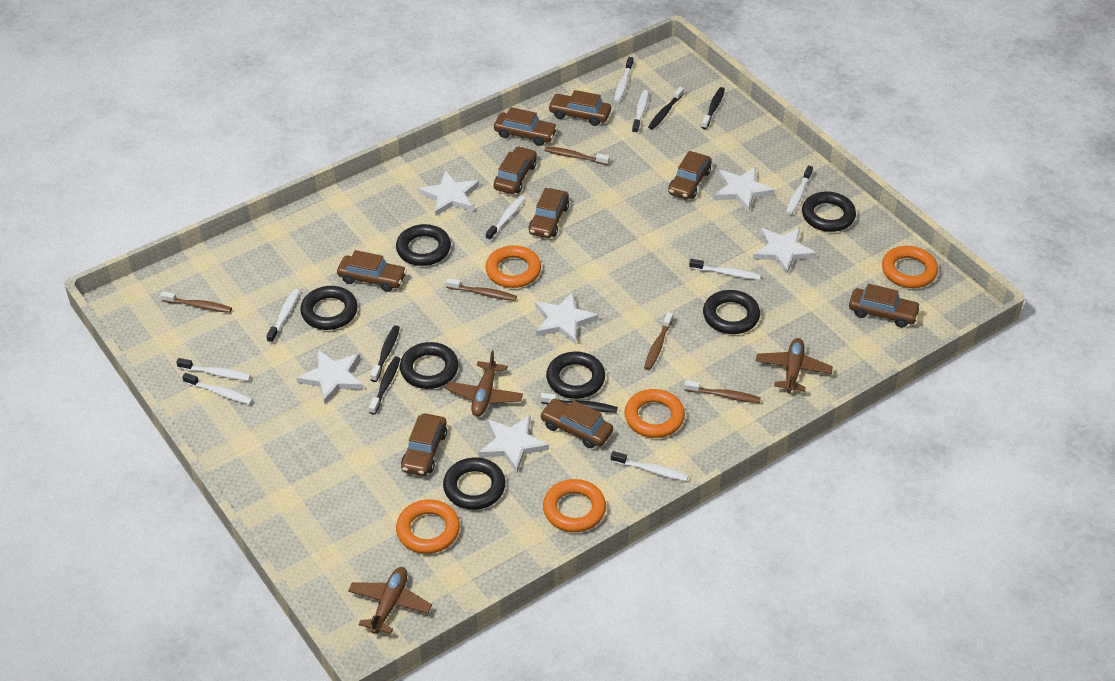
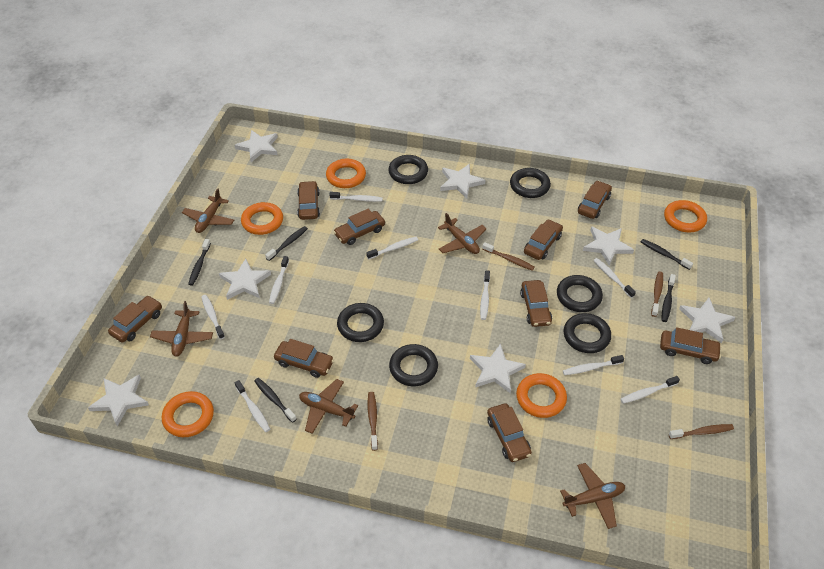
black ring: 7 -> 6
brown plane: 3 -> 5
brown toothbrush: 5 -> 4
white star: 6 -> 7

